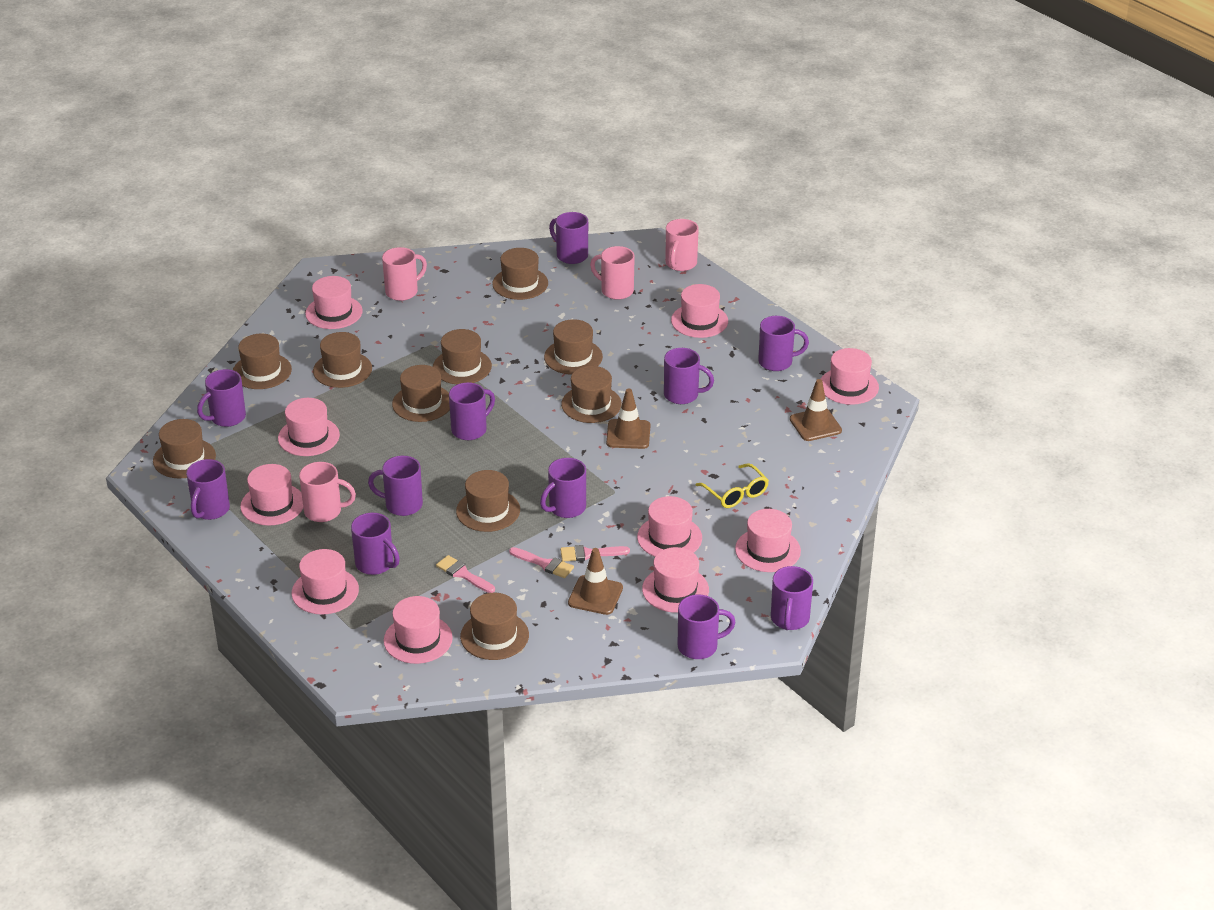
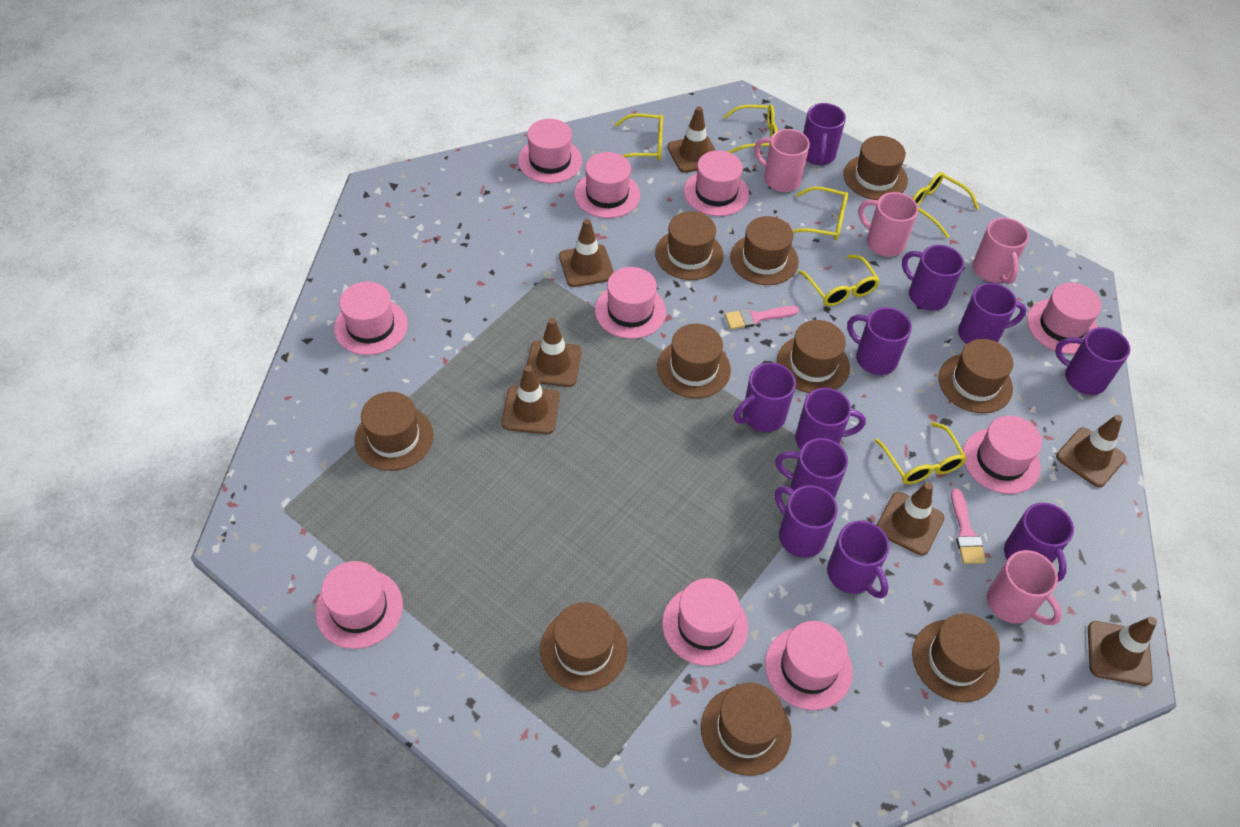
brown traffic cone: 3 -> 7
pink brush: 3 -> 2
yellow glasses: 1 -> 6

